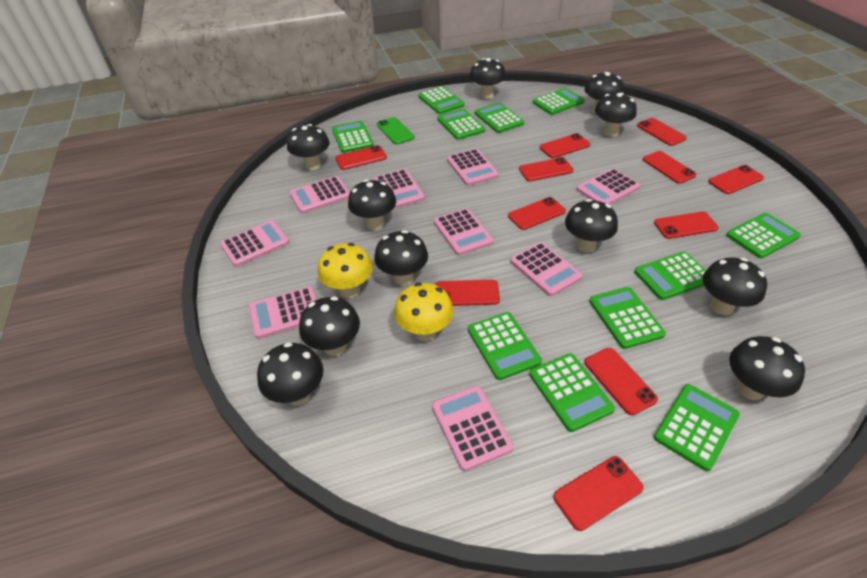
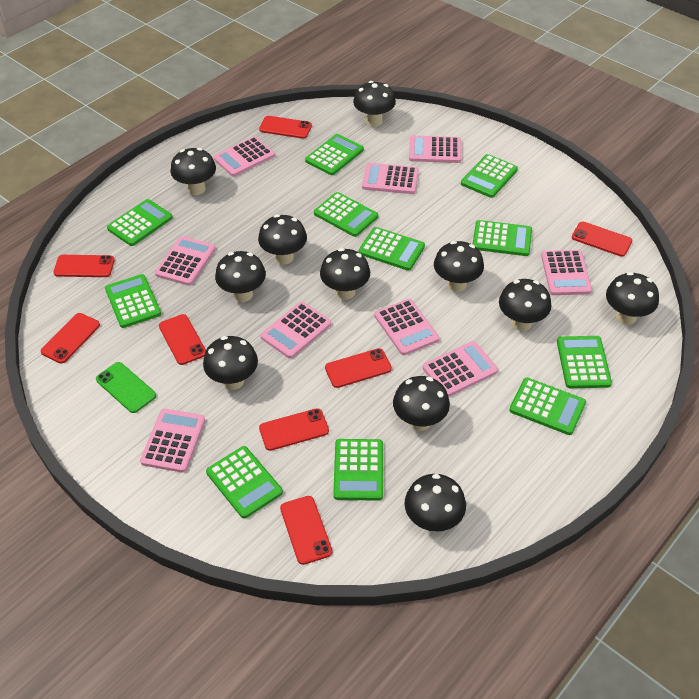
red phone: 11 -> 8
yellow mushroom: 2 -> 0

